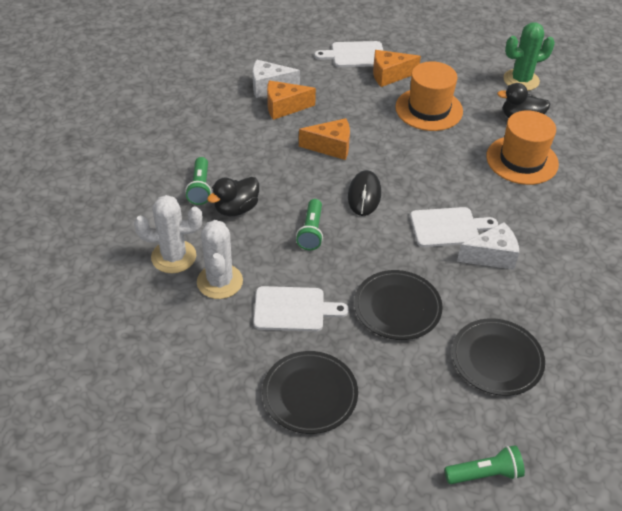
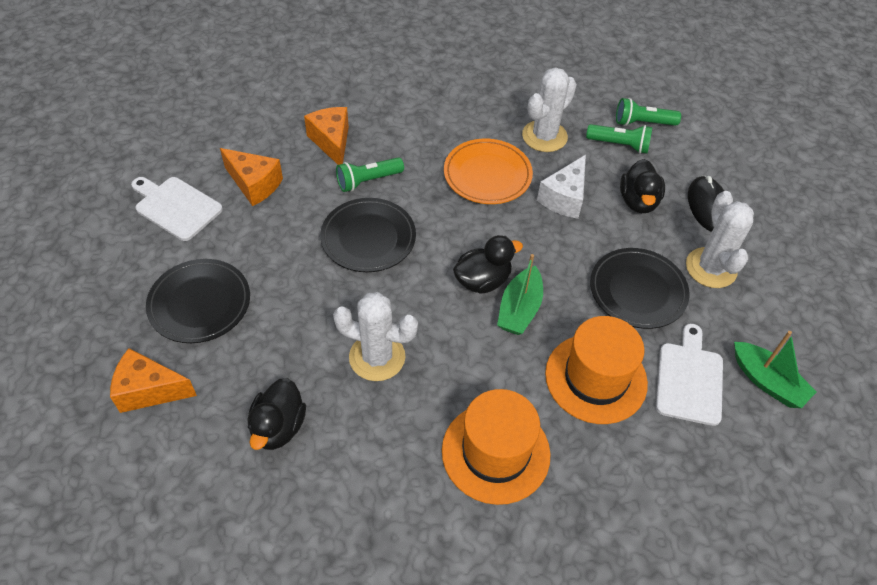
black duck: 2 -> 3
green boat: 0 -> 2
green cactus: 1 -> 0
orange plate: 0 -> 1
white cactus: 2 -> 3
white cheese: 2 -> 1
white cutting board: 3 -> 2

